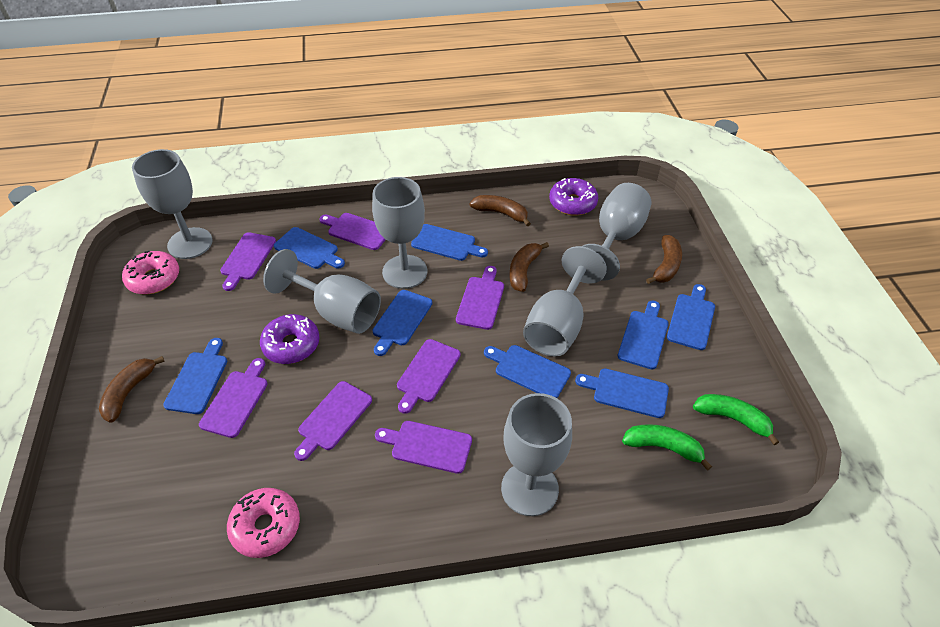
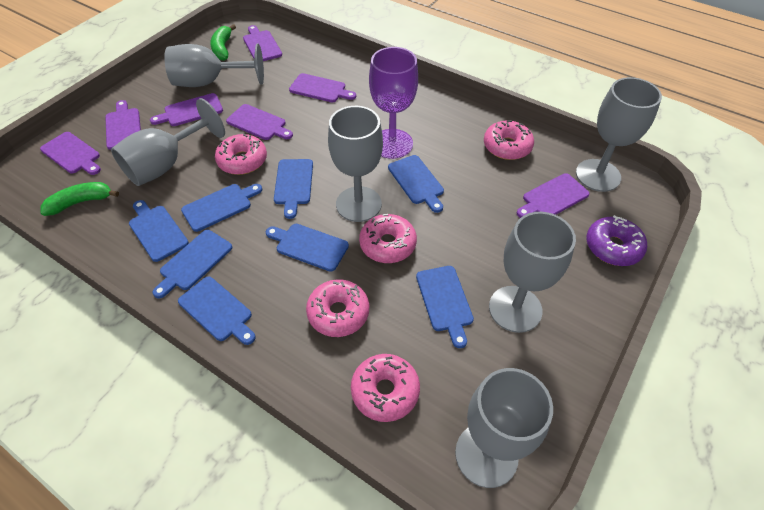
brown banana: 4 -> 0
pink donut: 2 -> 5
purple donut: 2 -> 1
purple goblet: 0 -> 1

